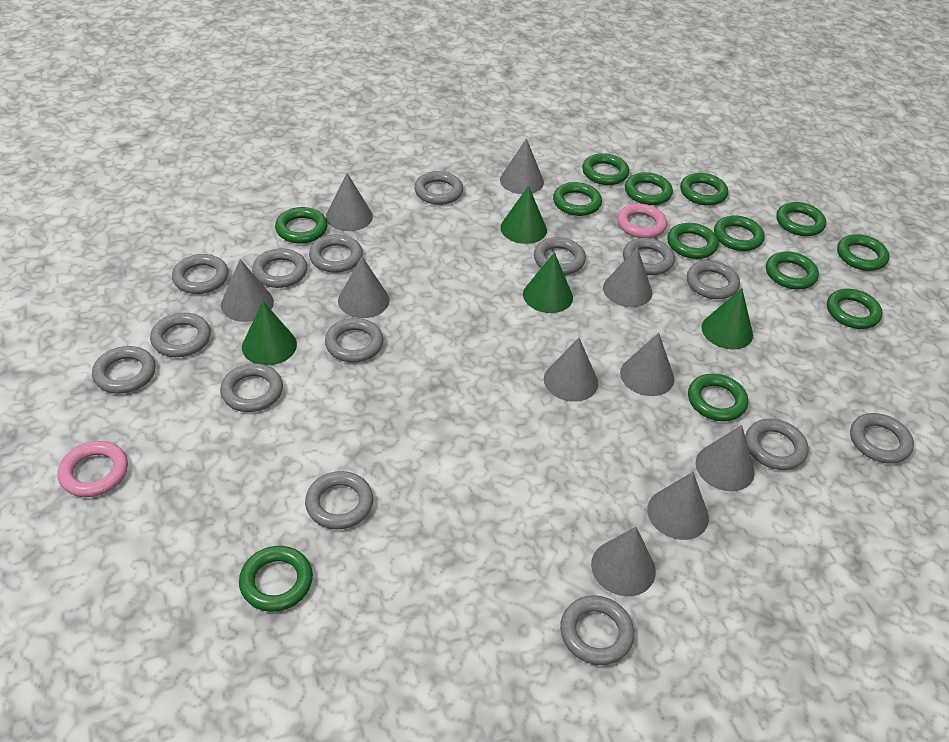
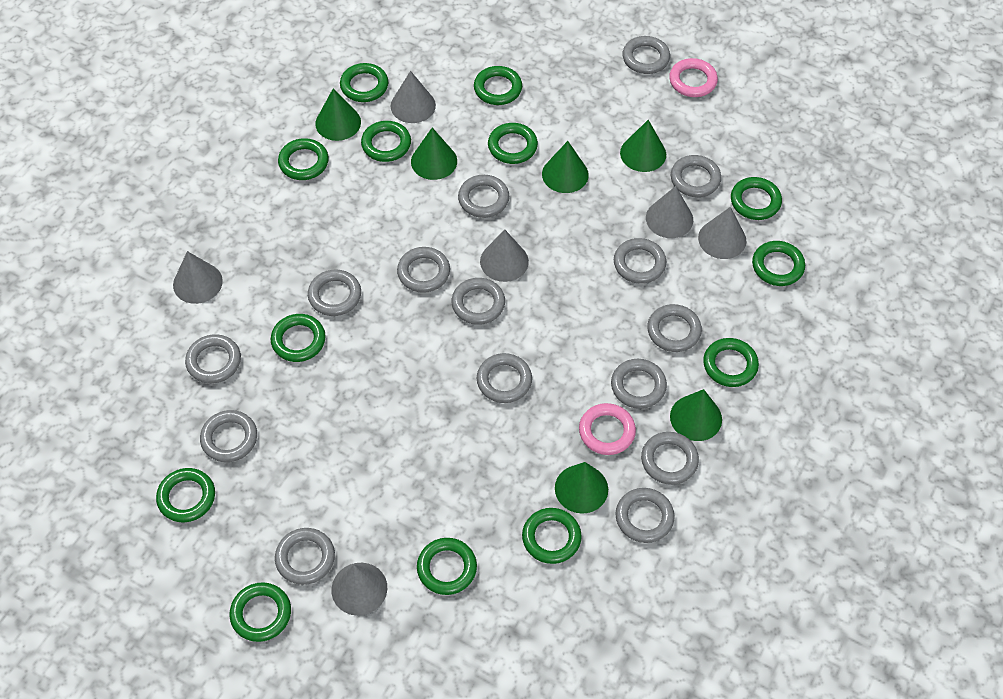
green cone: 4 -> 6
grey cone: 10 -> 6

